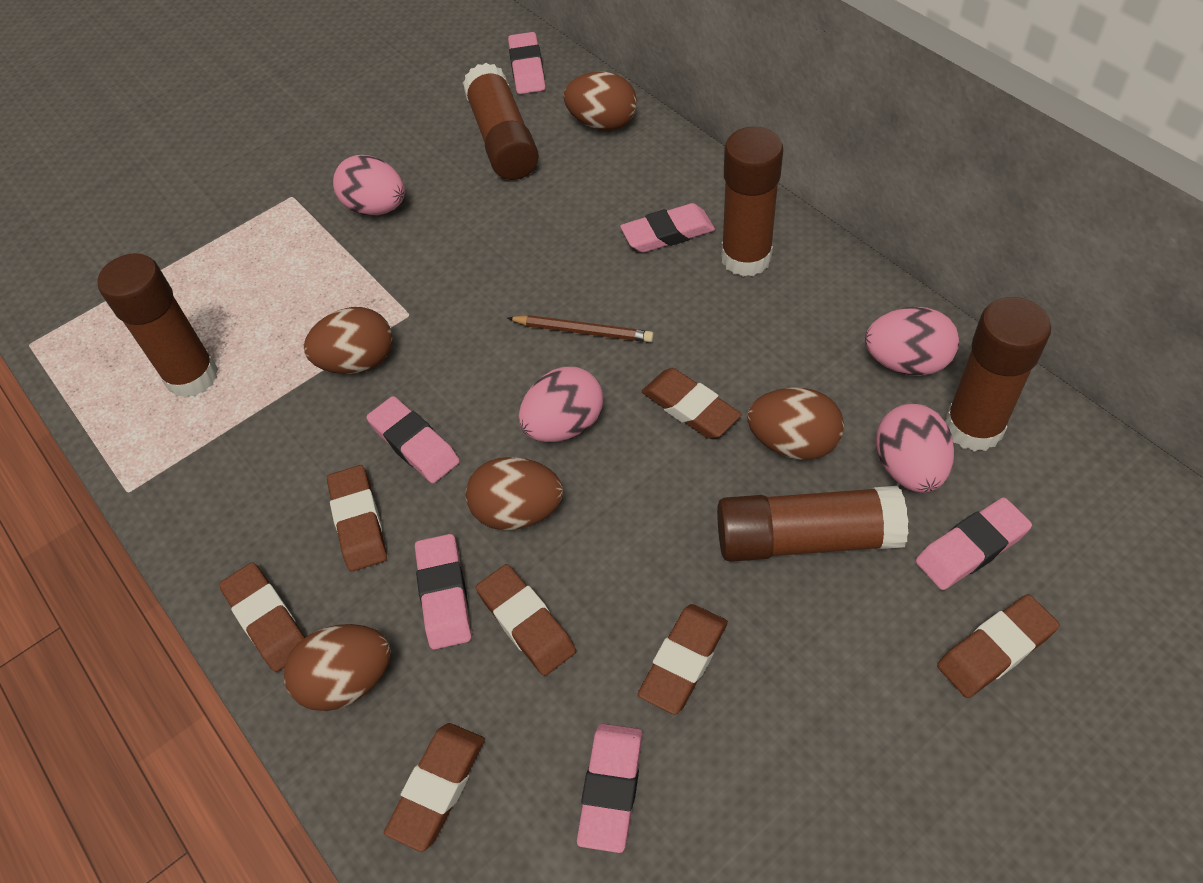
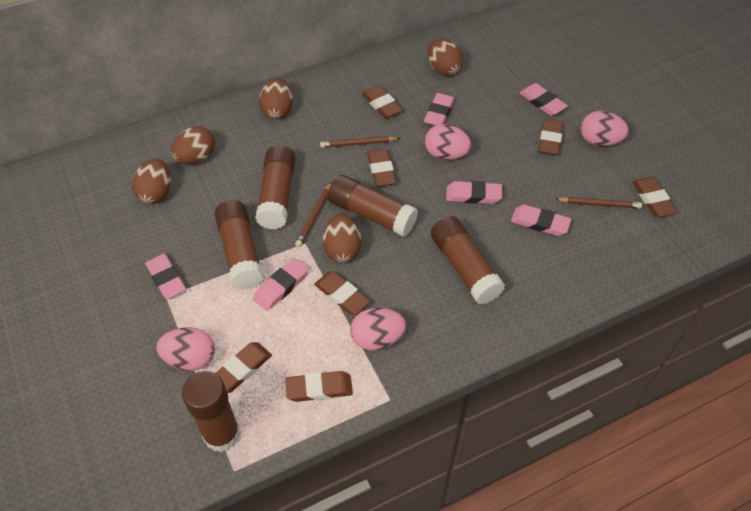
brown pencil: 1 -> 3

